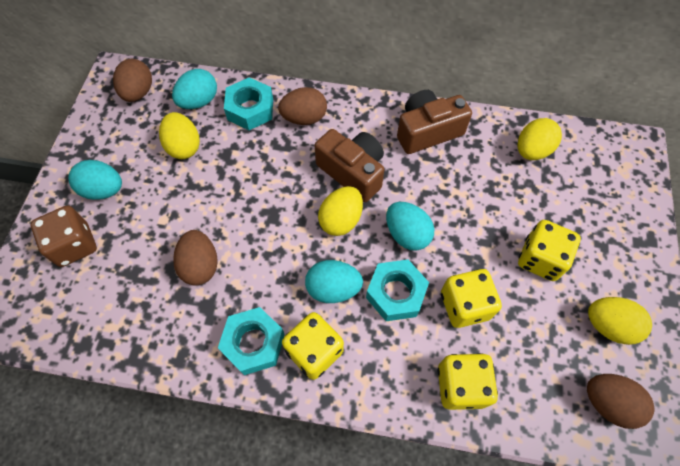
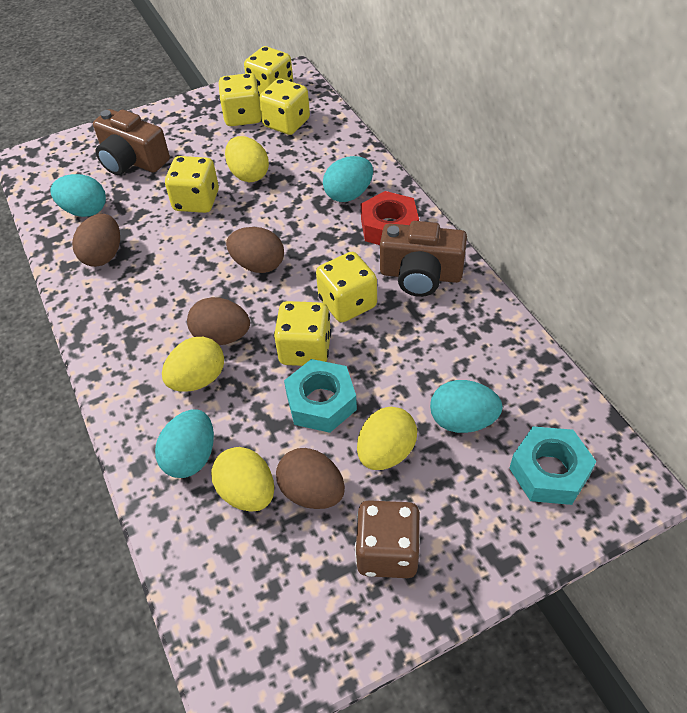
red nut: 0 -> 1
turquoise nut: 3 -> 2
yellow dice: 4 -> 6

